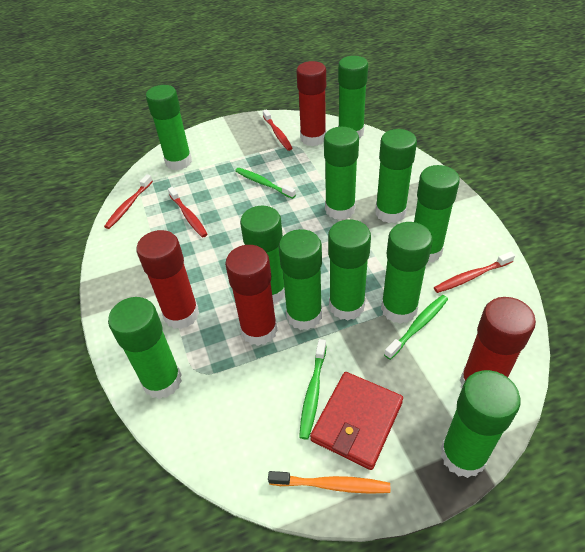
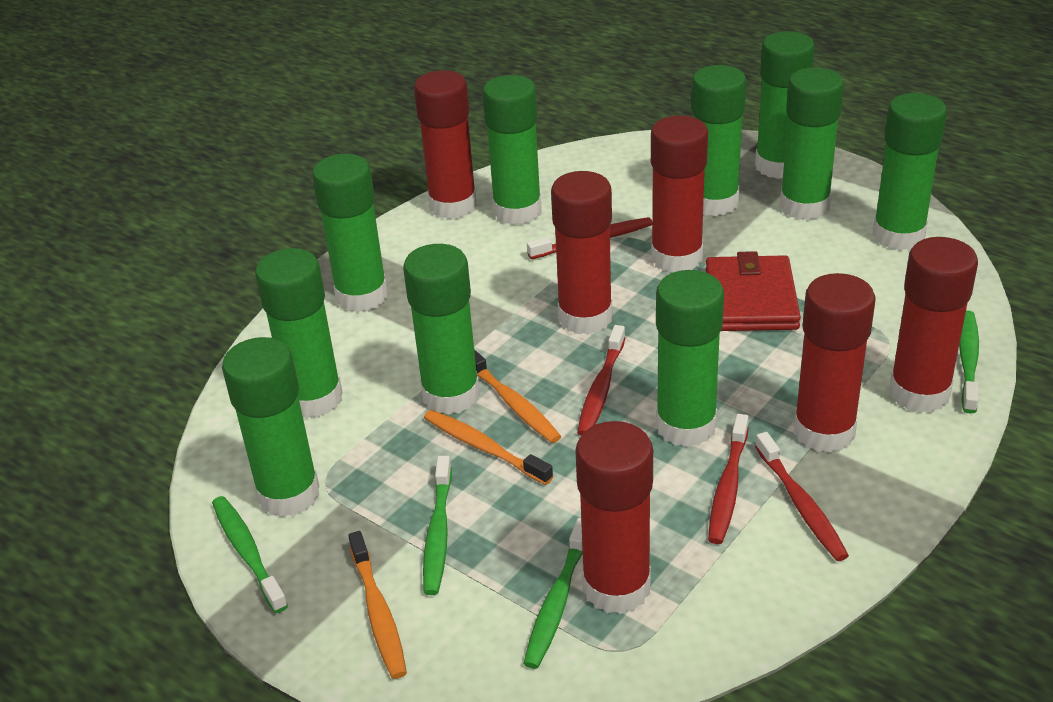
green glue stick: 11 -> 10
green toothbrush: 3 -> 4
orange toothbrush: 1 -> 3
red glue stick: 4 -> 6

